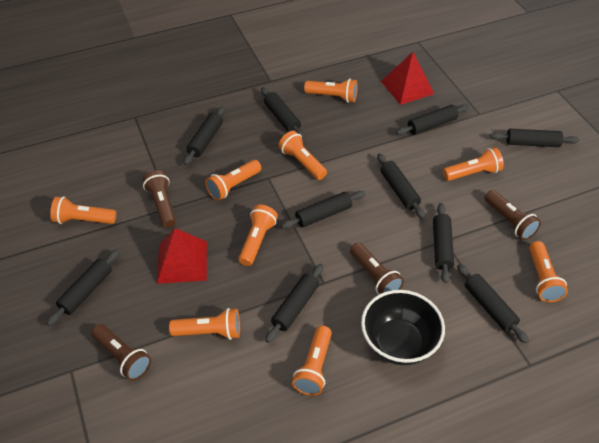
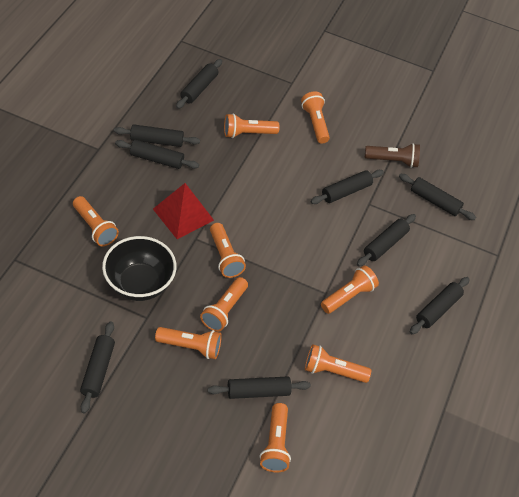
black rolling pin: 10 -> 9
brown flashlight: 4 -> 1
red pyramid: 2 -> 1

